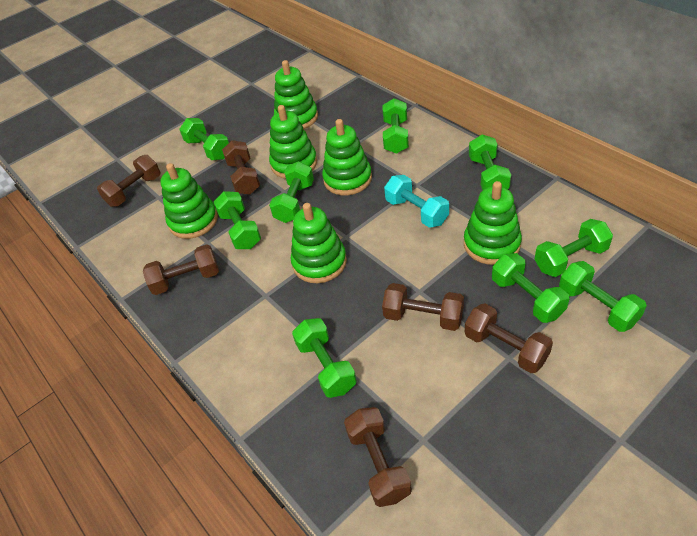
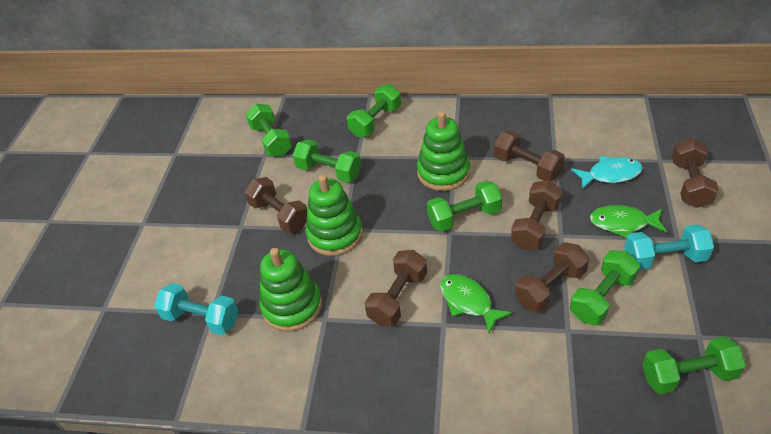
green dumbbell: 9 -> 6
green fish: 0 -> 2
green stacking toy: 6 -> 3
turquoise dumbbell: 1 -> 2
turquoise fish: 0 -> 1

